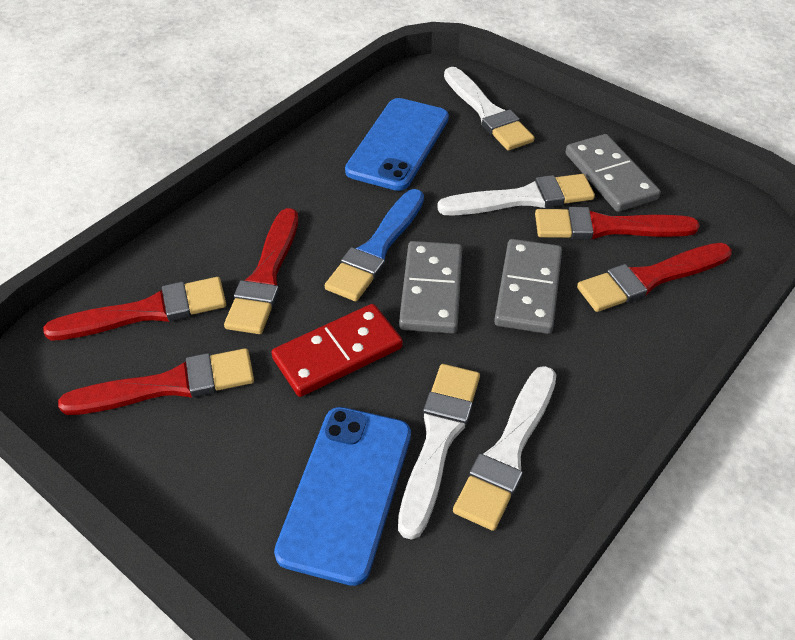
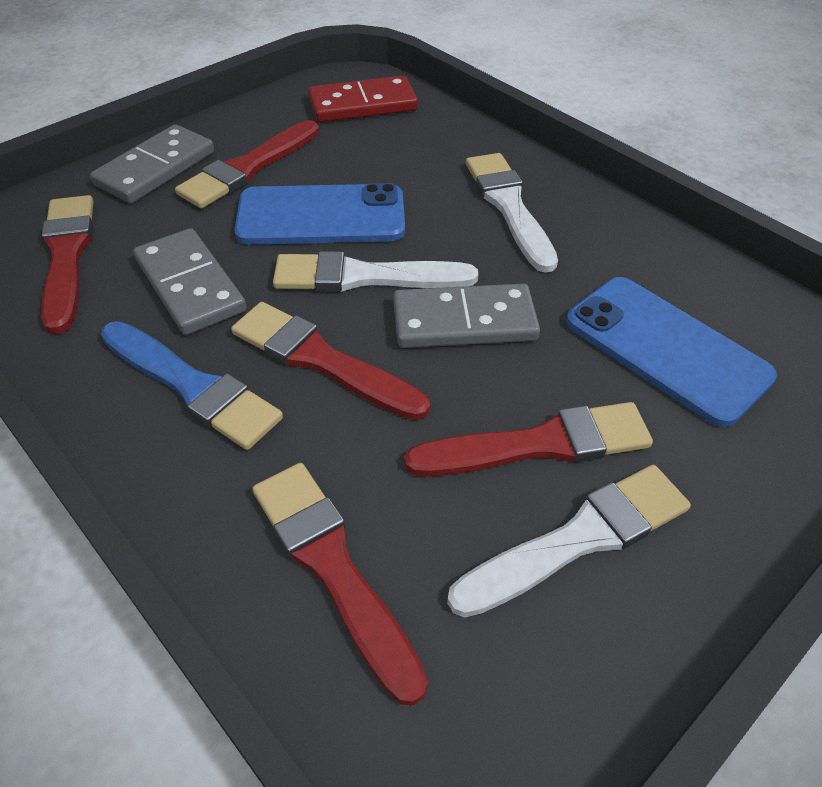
white brush: 4 -> 3

